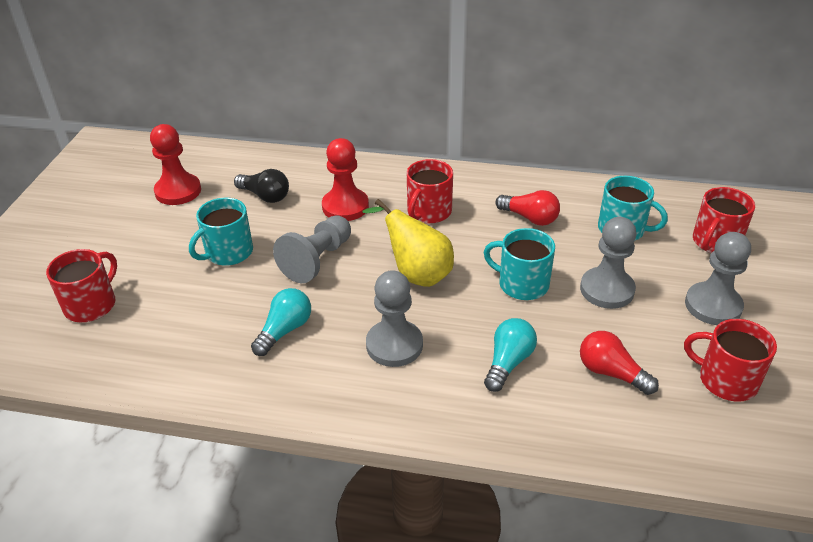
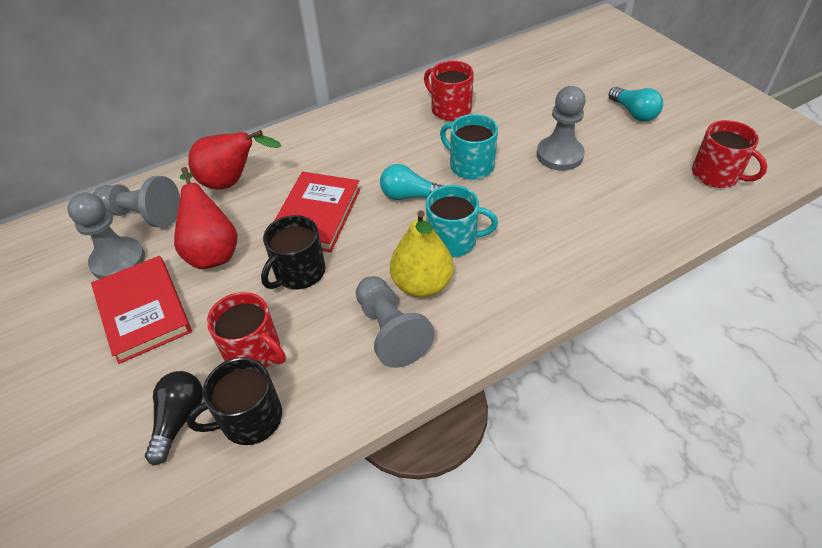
black mug: 0 -> 2
red book: 0 -> 2
red light bulb: 2 -> 0
red mug: 4 -> 3
red pawn: 2 -> 0
red pear: 0 -> 2
turquoise mug: 3 -> 2

